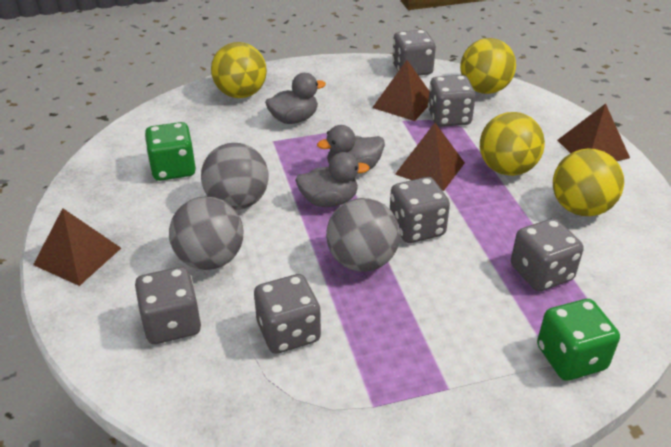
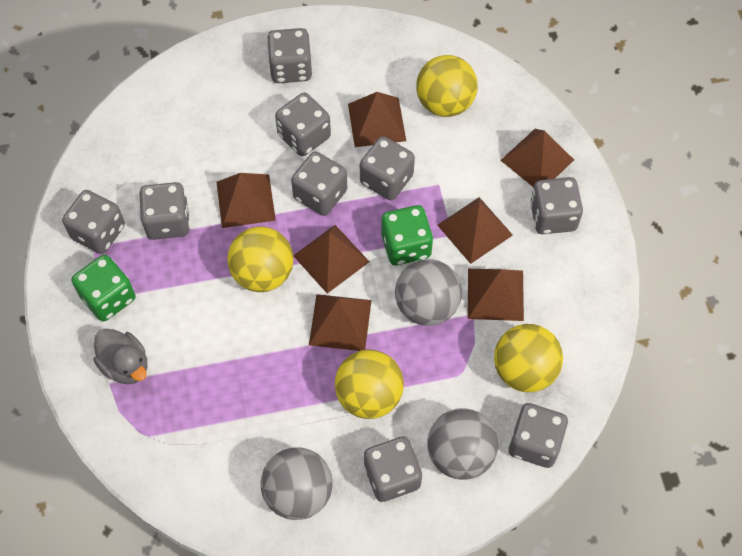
brown pyramid: 4 -> 7
grey dice: 6 -> 9
grey duck: 3 -> 1

